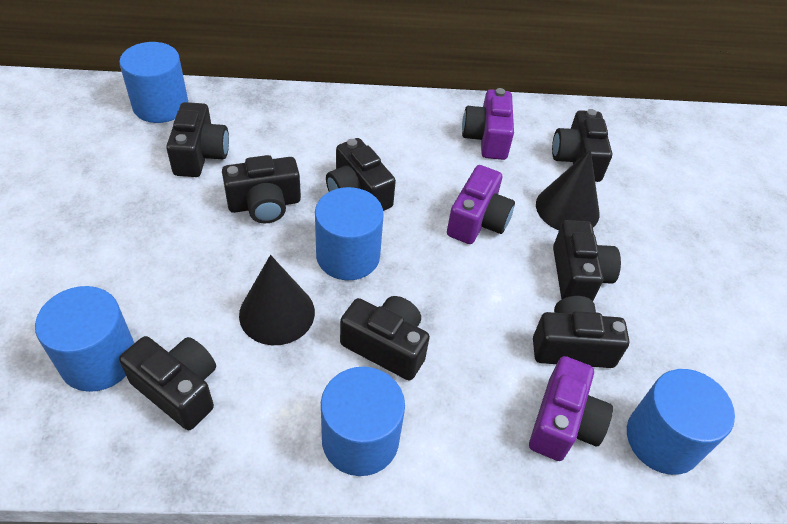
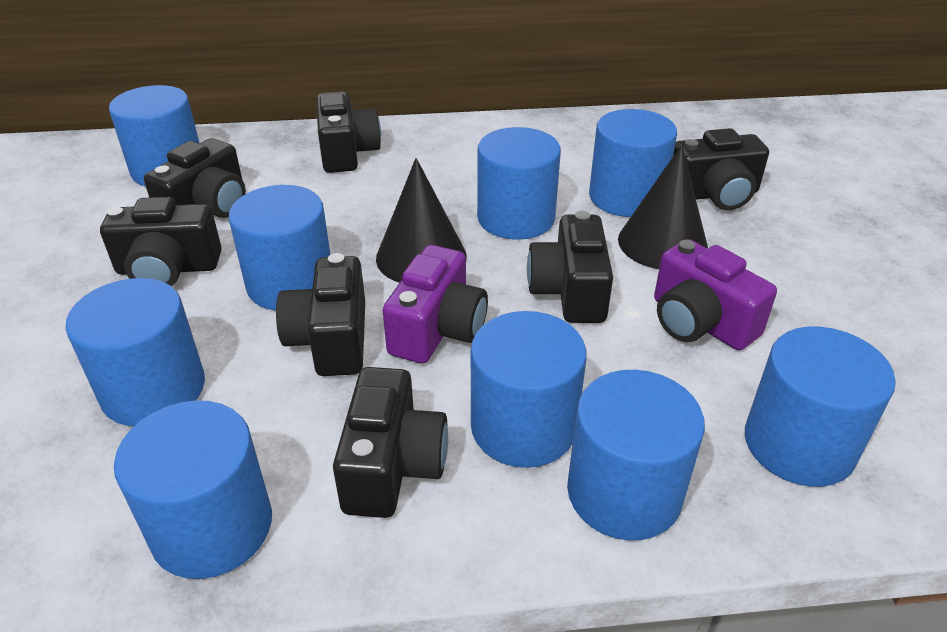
black camera: 8 -> 7
blue cylinder: 5 -> 9
purple camera: 3 -> 2

